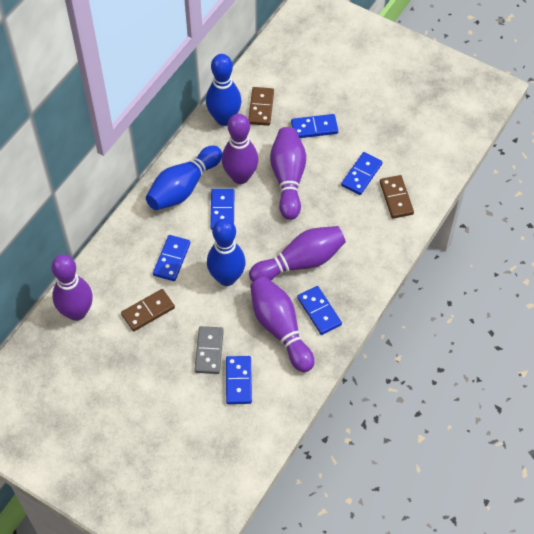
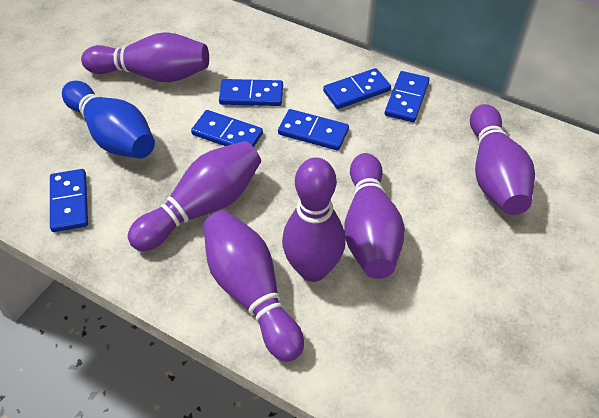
blue bowling pin: 3 -> 1
brown domino: 3 -> 0
grey domino: 1 -> 0
purple bowling pin: 5 -> 6

